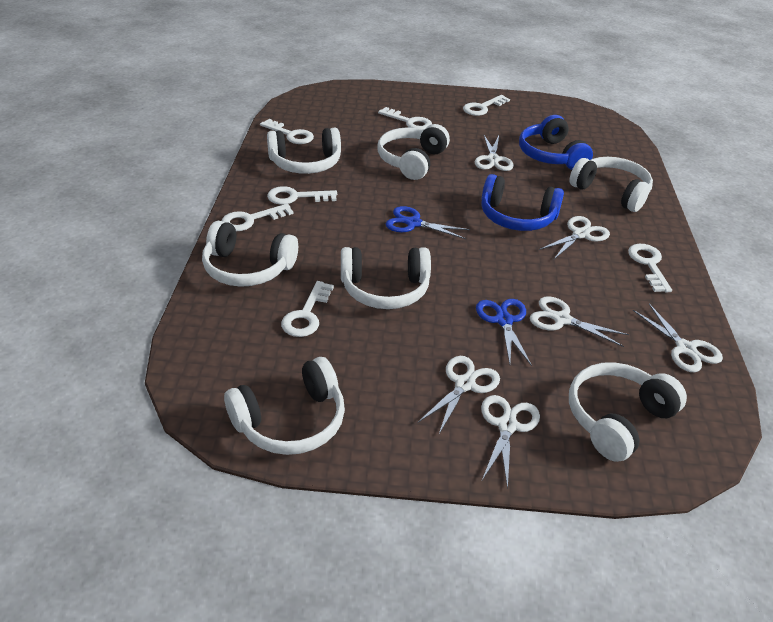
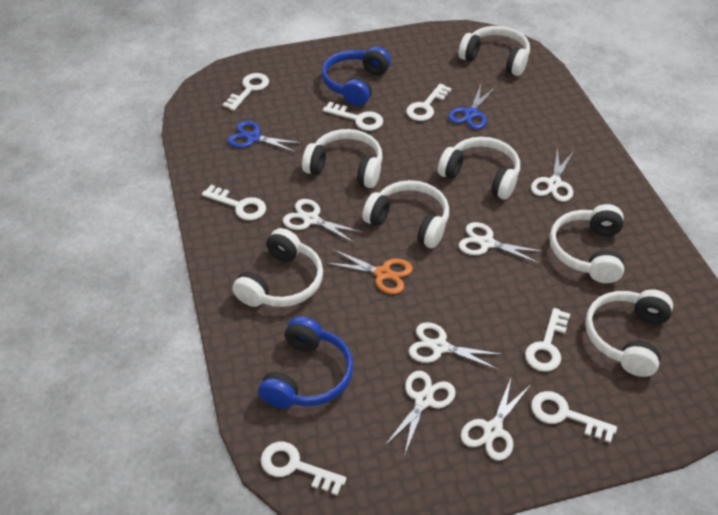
orange scissors: 0 -> 1

